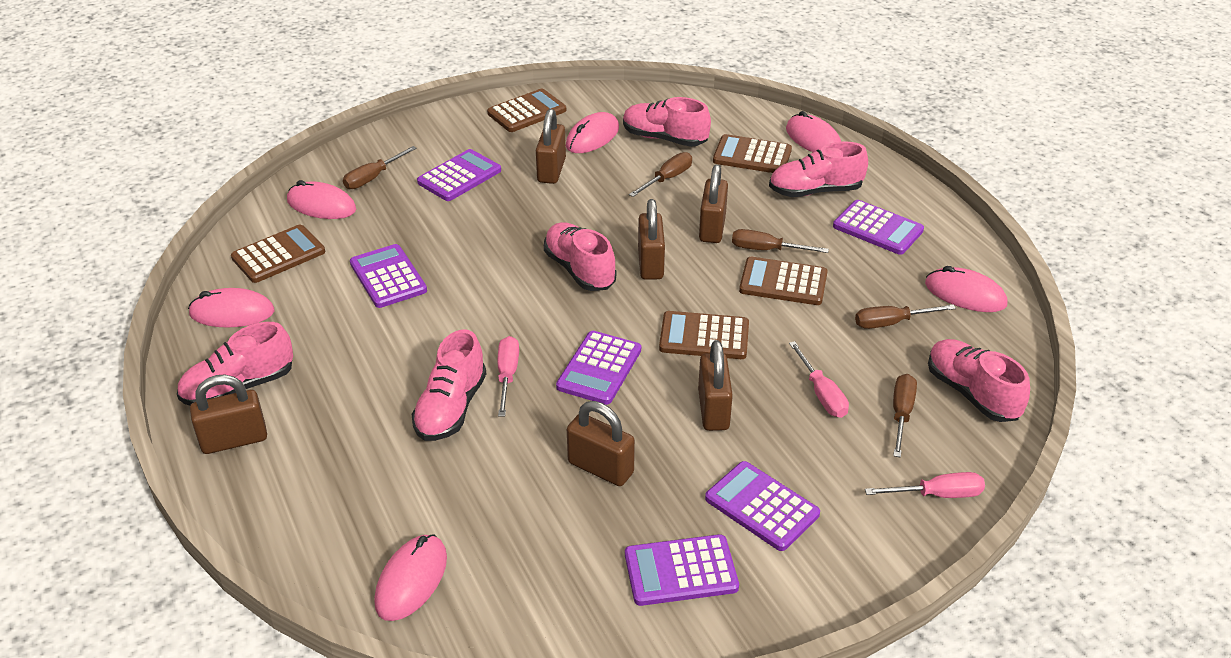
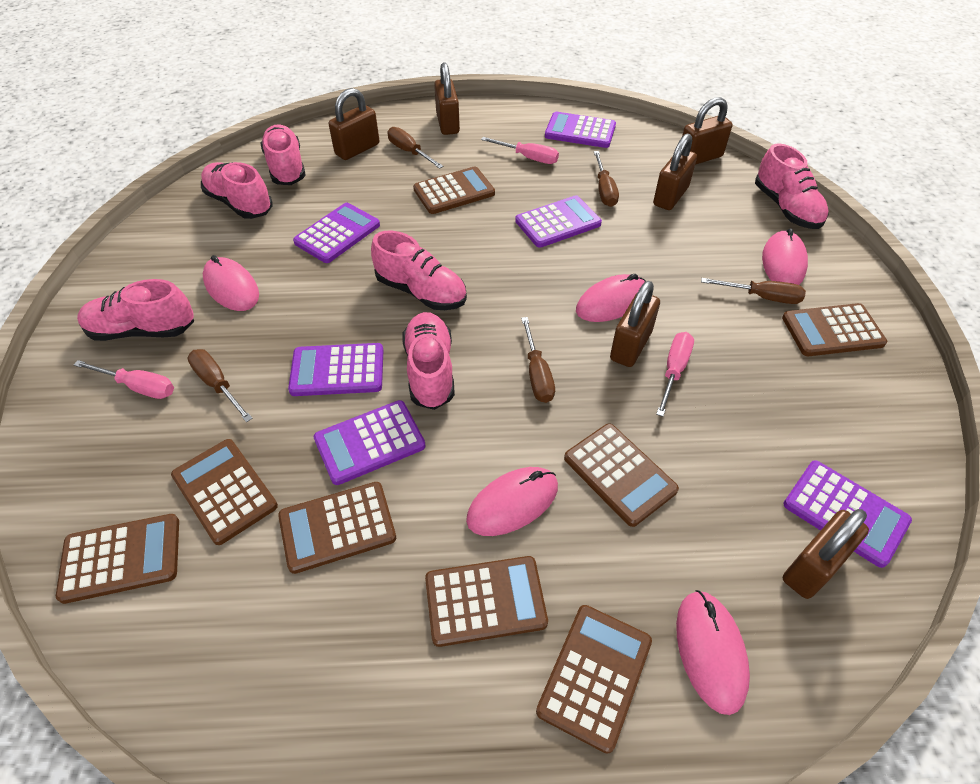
brown calculator: 5 -> 8
pink mouse: 6 -> 5

